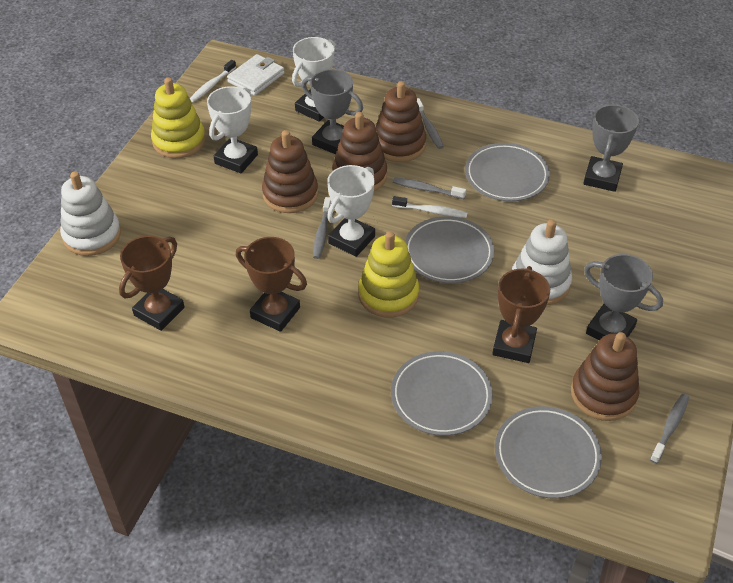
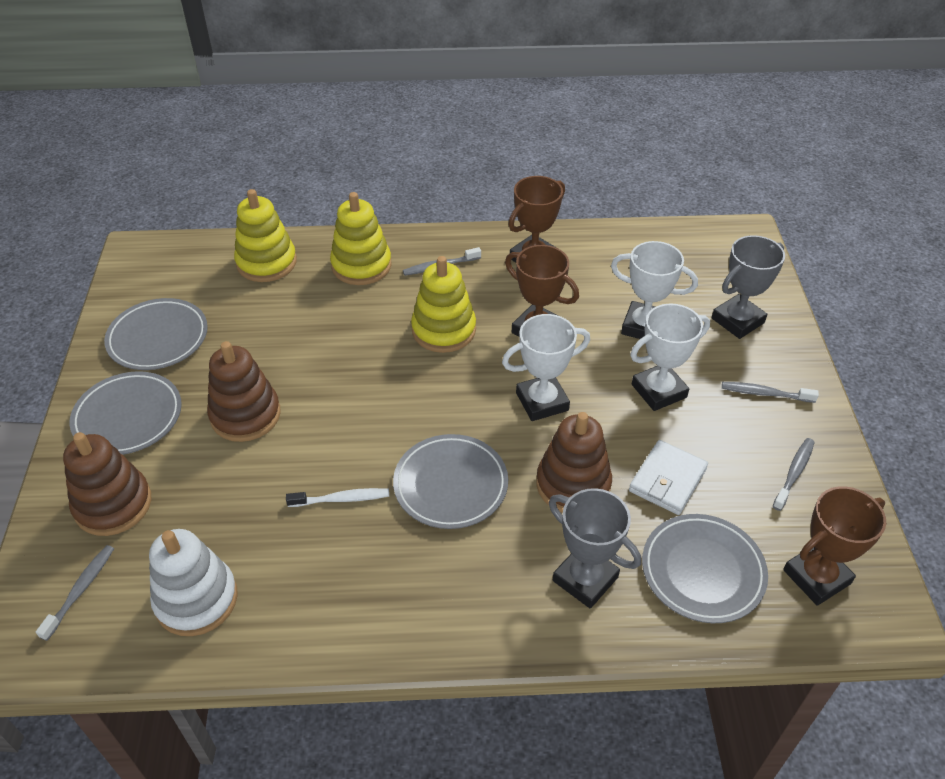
brown stacking toy: 4 -> 3
grey trophy: 3 -> 2
white stacking toy: 2 -> 1
white toothbrush: 2 -> 1
yellow stacking toy: 2 -> 3

